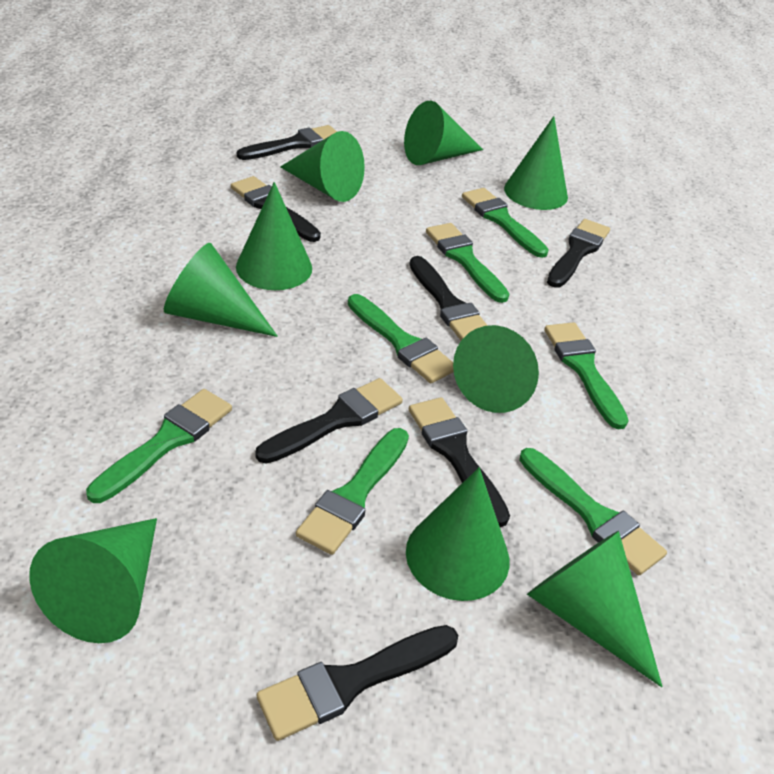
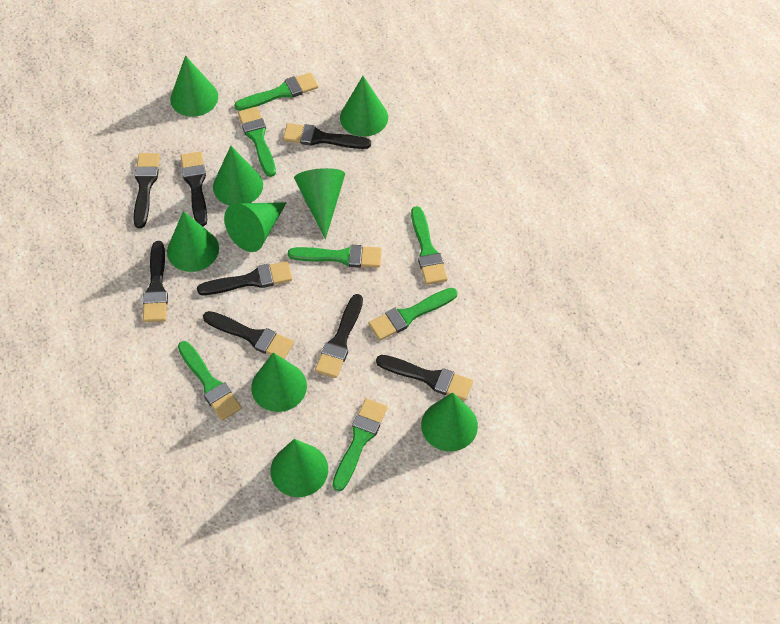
black brush: 7 -> 8

